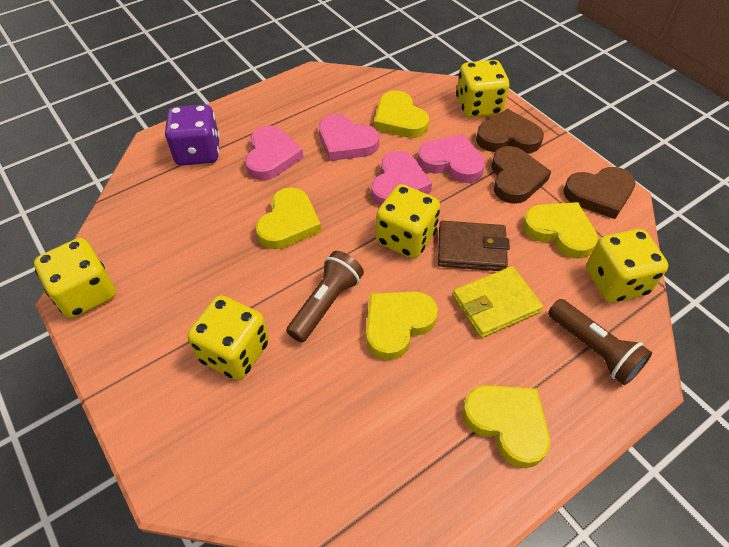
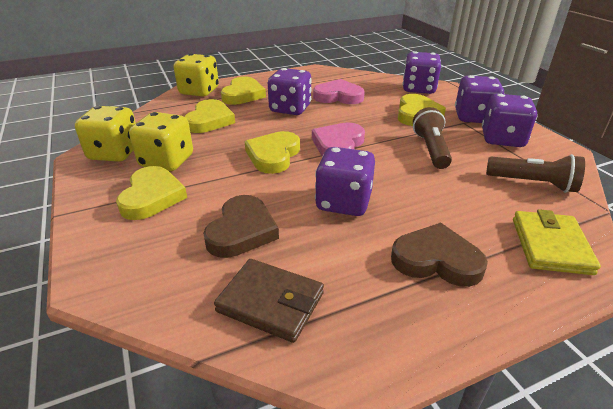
brown heart: 3 -> 2
pink heart: 4 -> 2
purple dice: 1 -> 5
yellow dice: 5 -> 3

